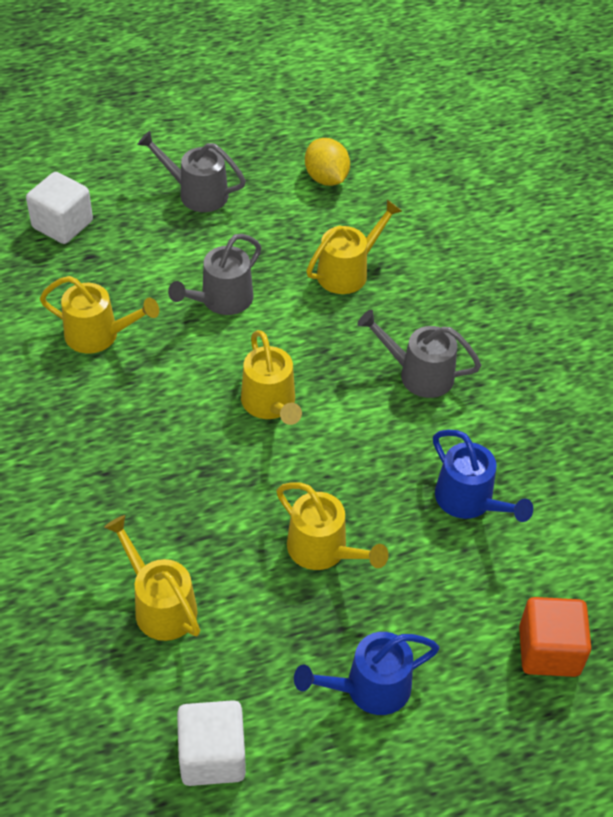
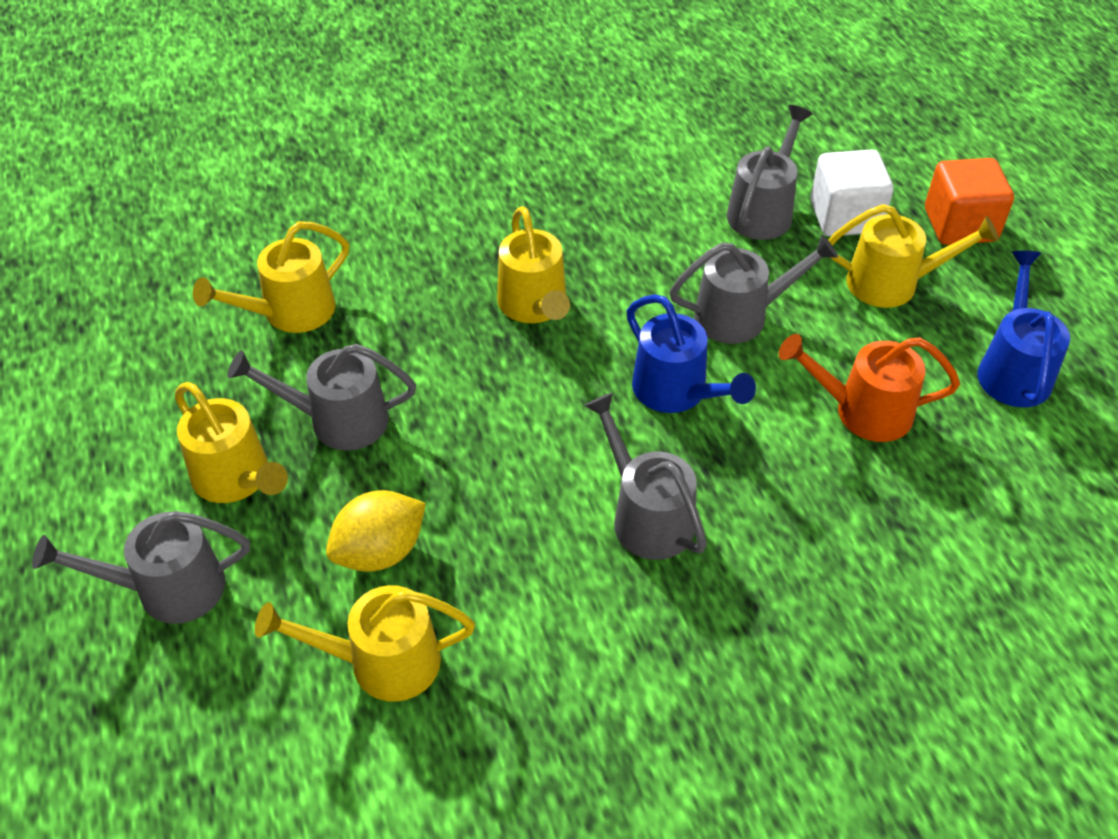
grey watering can: 3 -> 5
orange watering can: 0 -> 1
white cube: 2 -> 1

